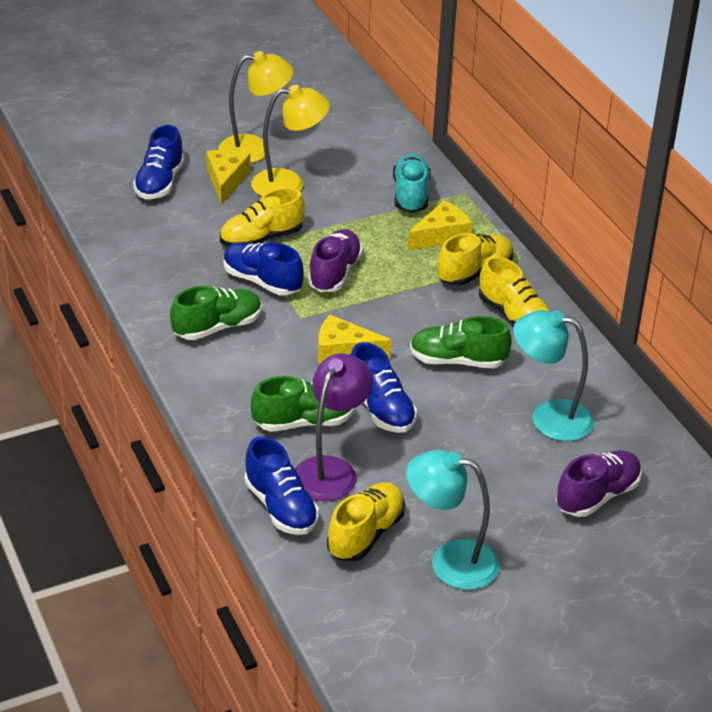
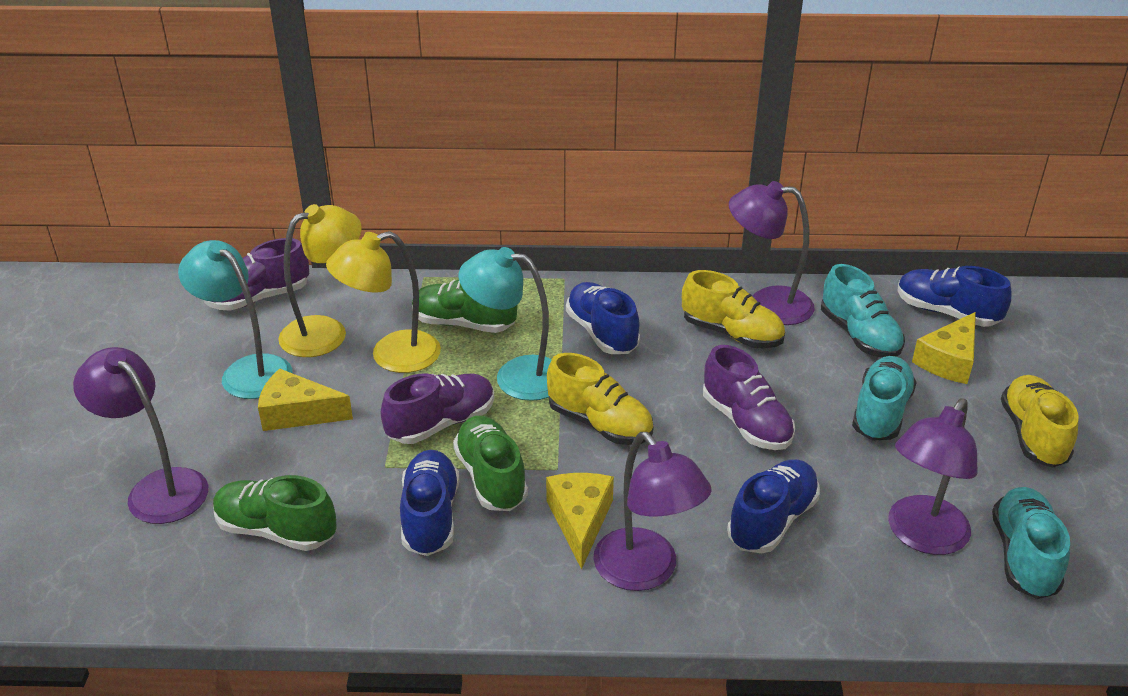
purple lamp: 1 -> 4
purple shoe: 2 -> 3
turquoise shoe: 1 -> 3
yellow shoe: 4 -> 3

